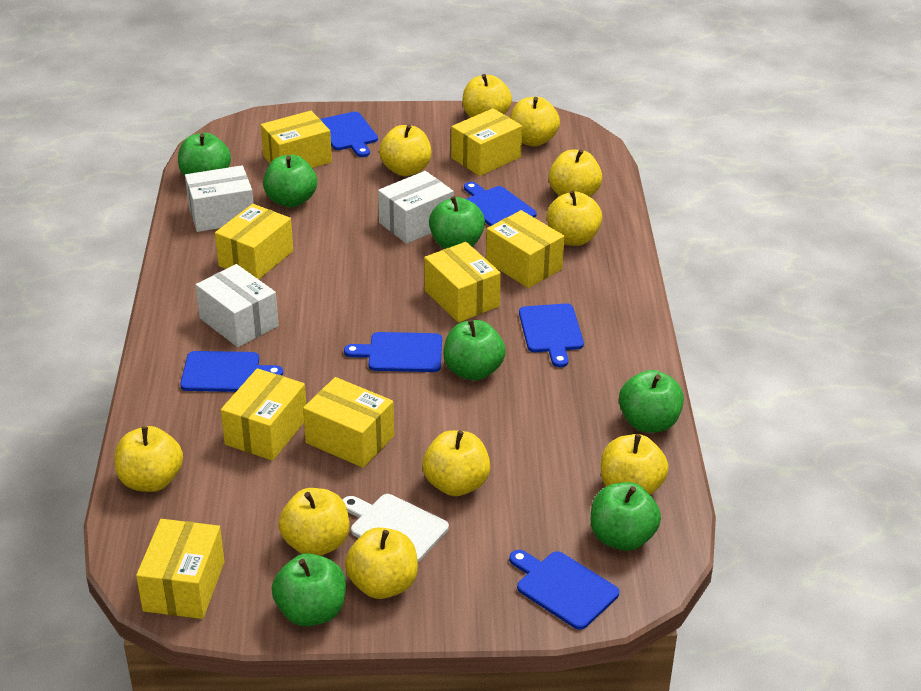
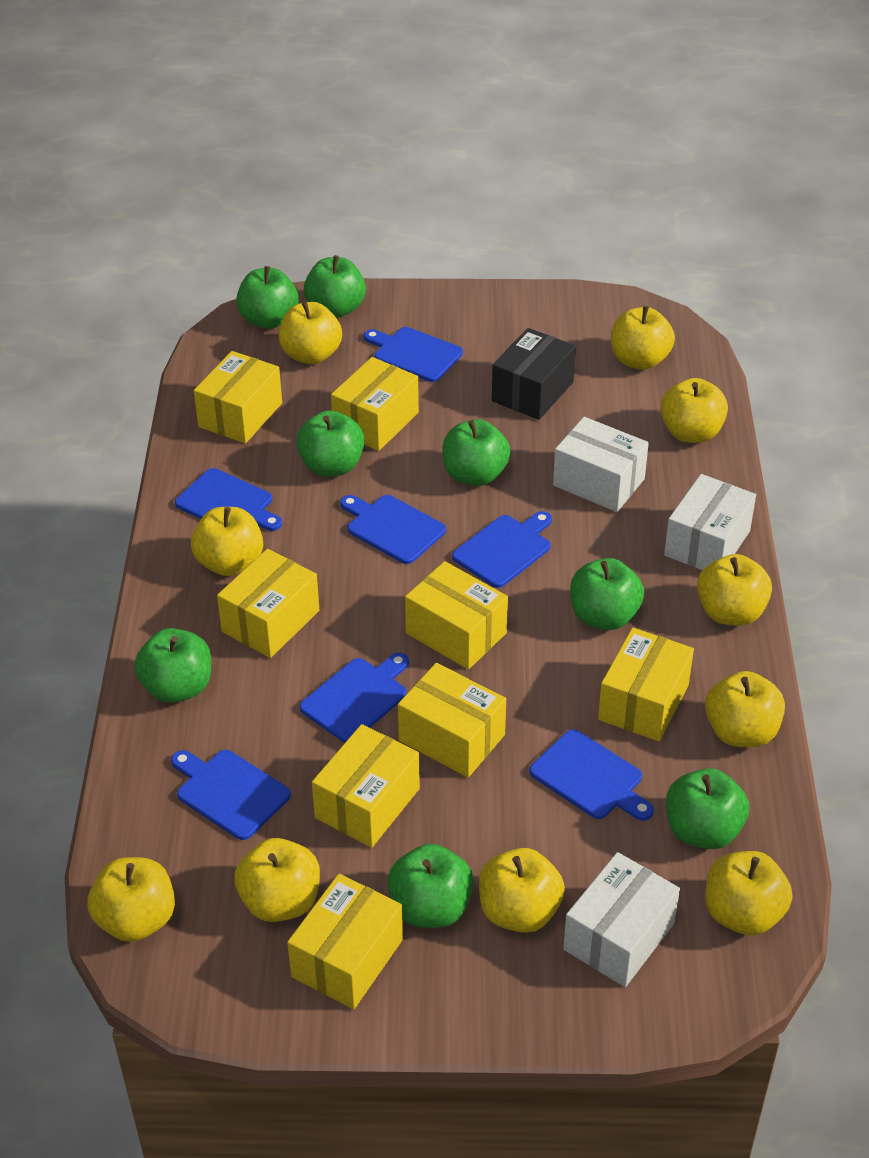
black box: 0 -> 1
blue cutting board: 6 -> 7
green apple: 7 -> 8
white cutting board: 1 -> 0

